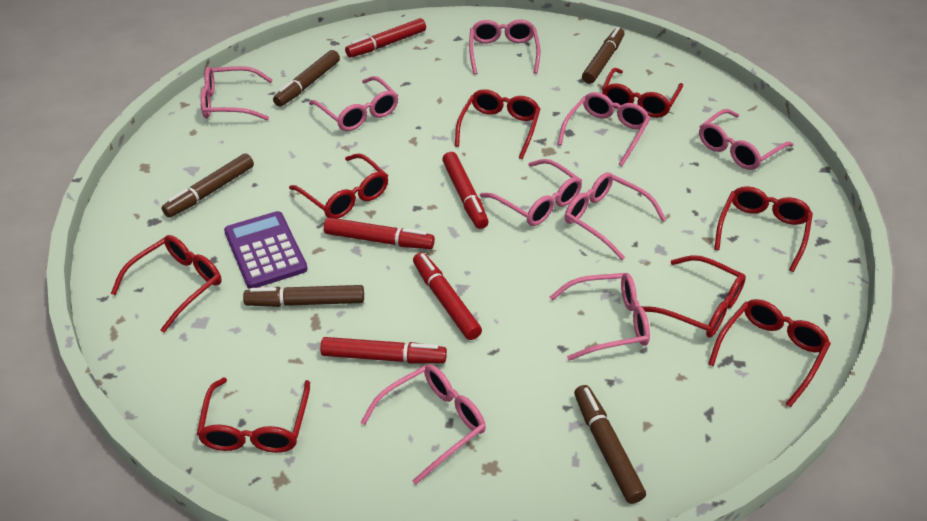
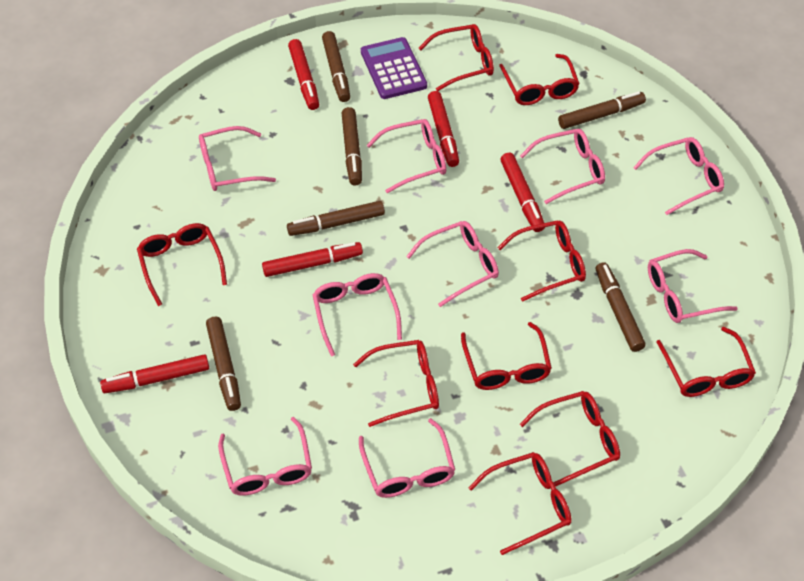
brown marker: 5 -> 6
red glasses: 8 -> 9

